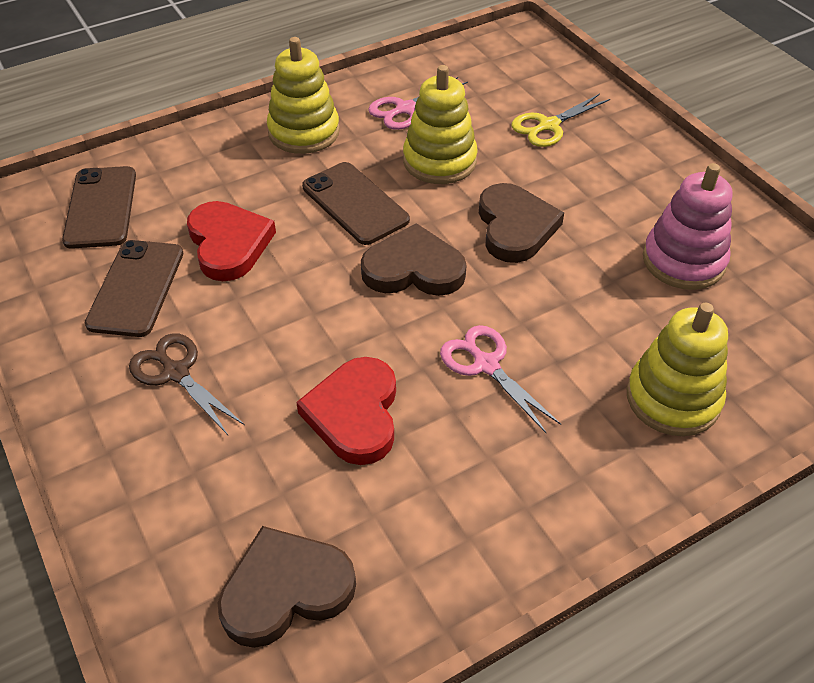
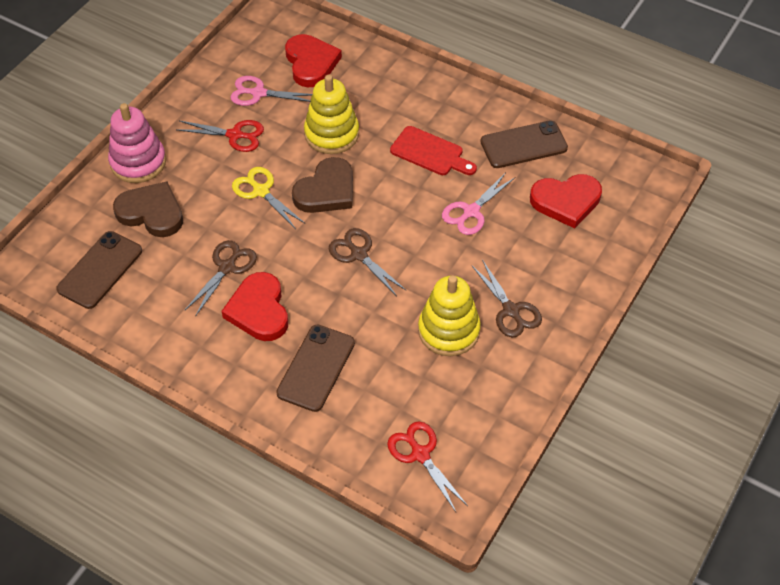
brown heart: 3 -> 2
brown scissors: 1 -> 3
red cutting board: 0 -> 1
red heart: 2 -> 3
red scissors: 0 -> 2
yellow stacking toy: 3 -> 2

